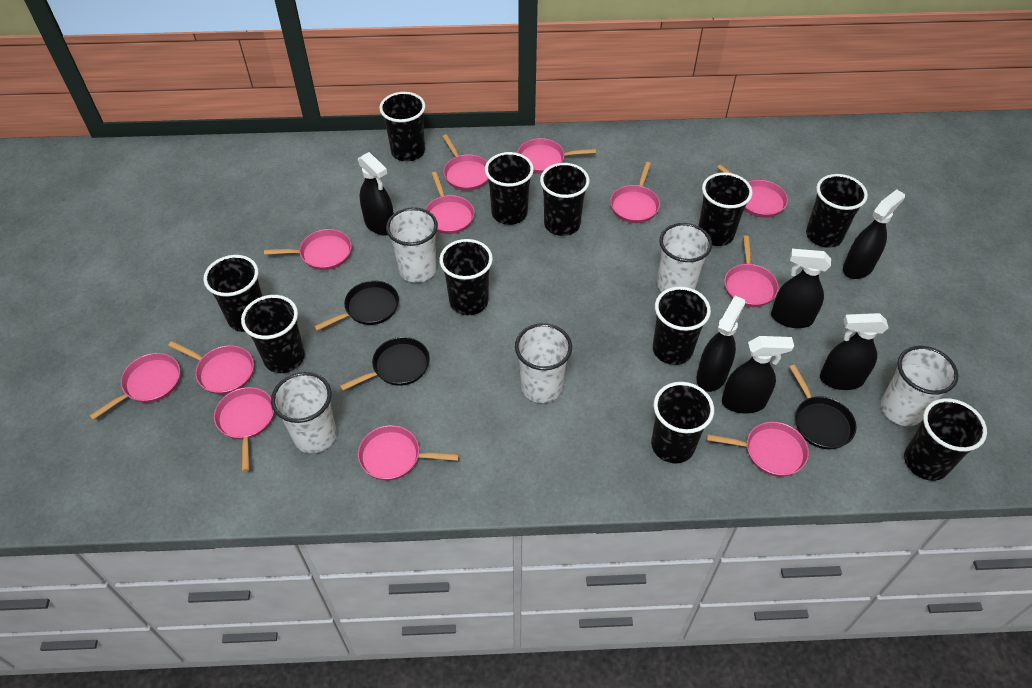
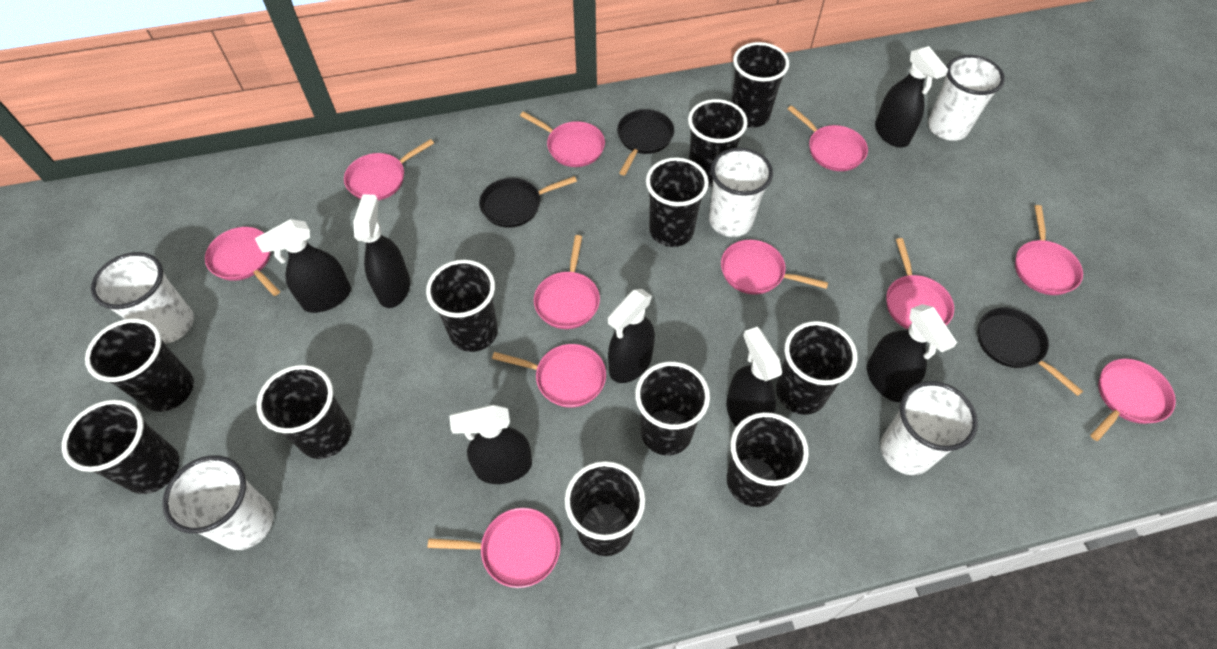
black spray bottle: 6 -> 7
pink pan: 12 -> 11

